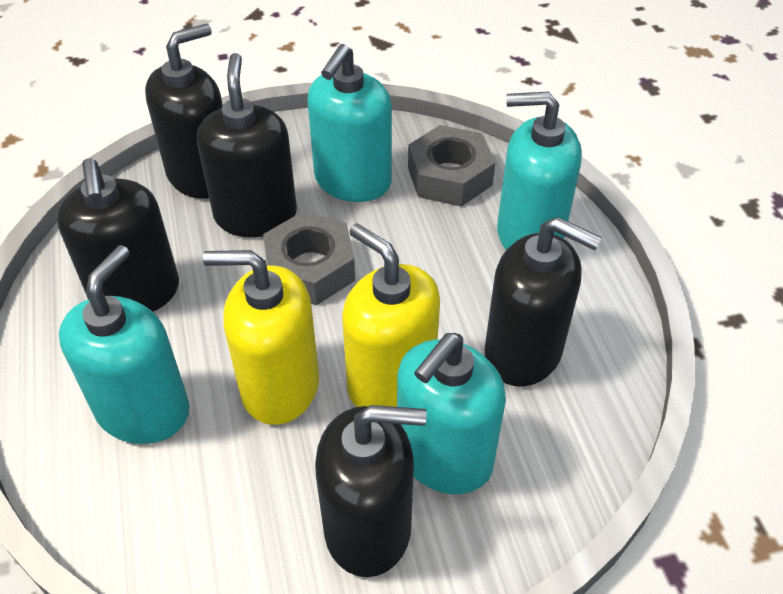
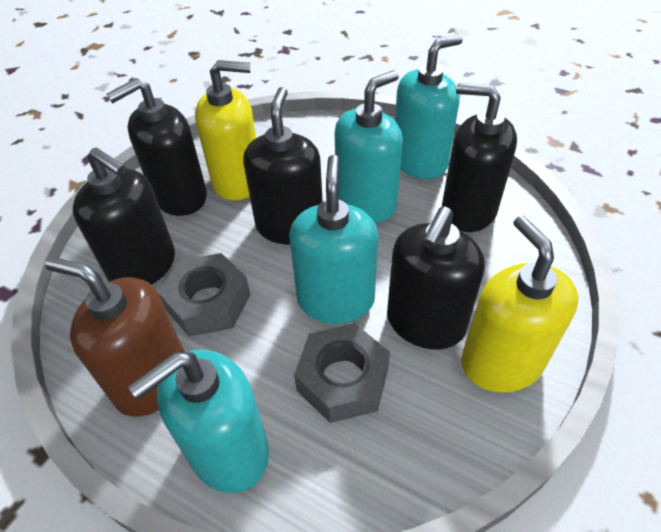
brown soap dispenser: 0 -> 1

